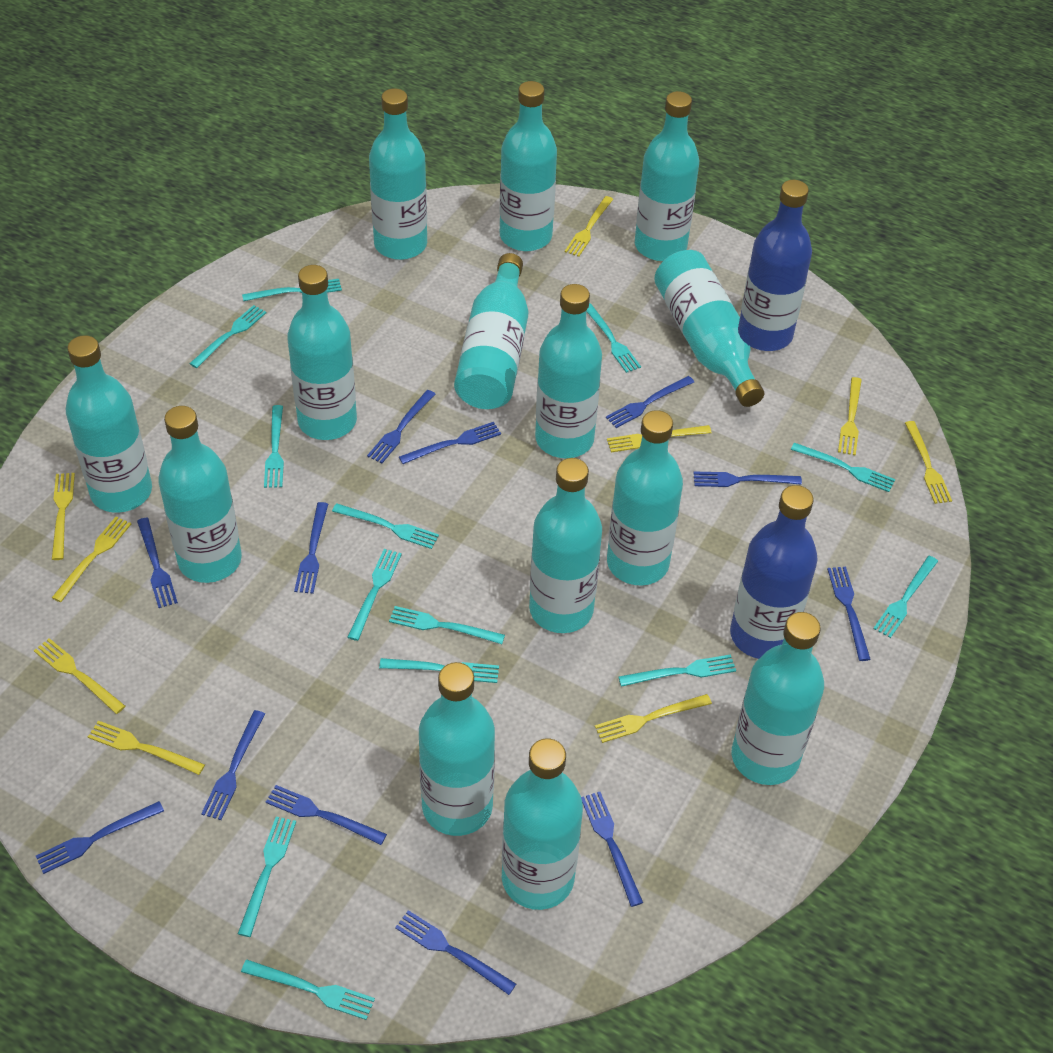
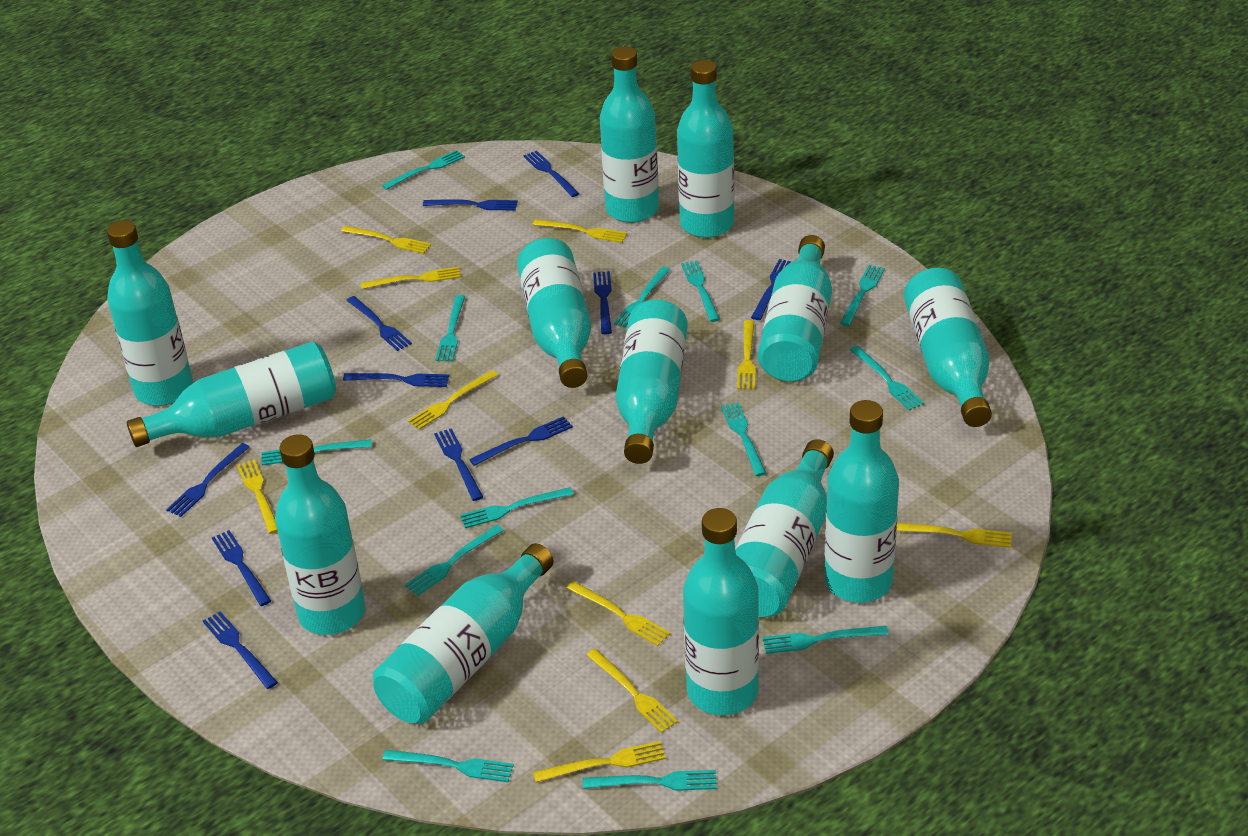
blue bottle: 2 -> 0
blue fork: 12 -> 11
turquoise bottle: 14 -> 13
yellow fork: 9 -> 10

